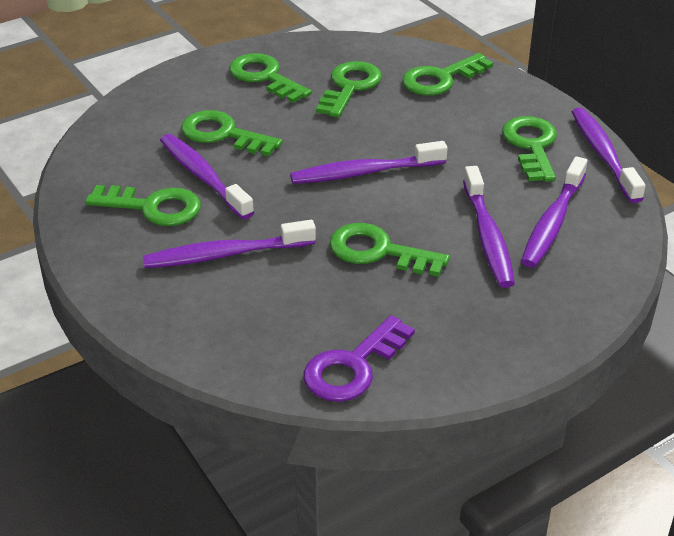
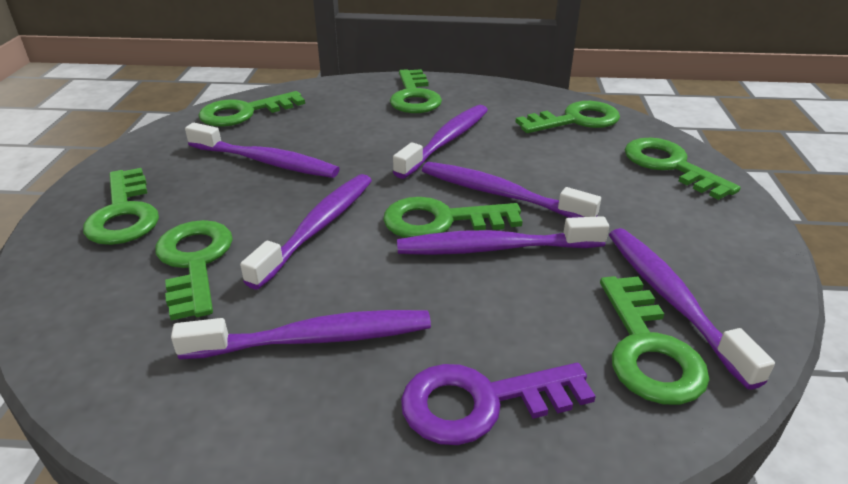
green key: 7 -> 8
purple toothbrush: 6 -> 7

